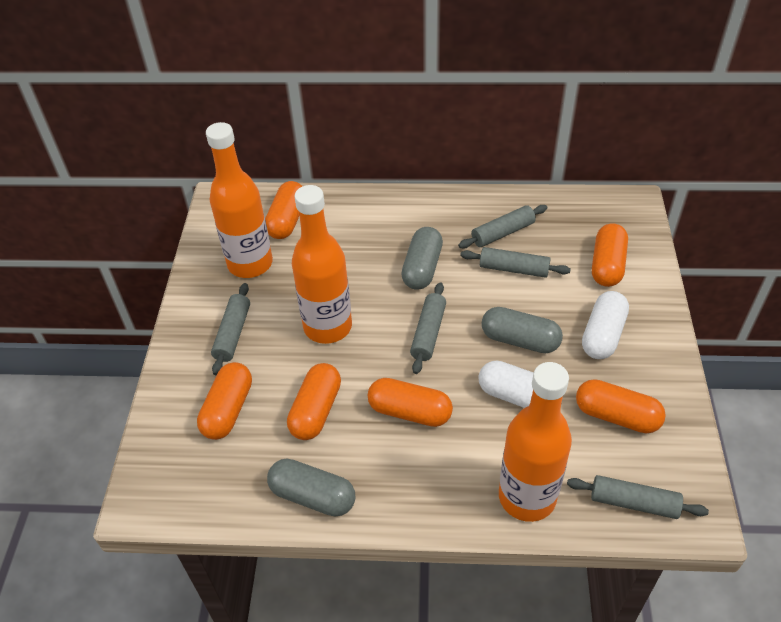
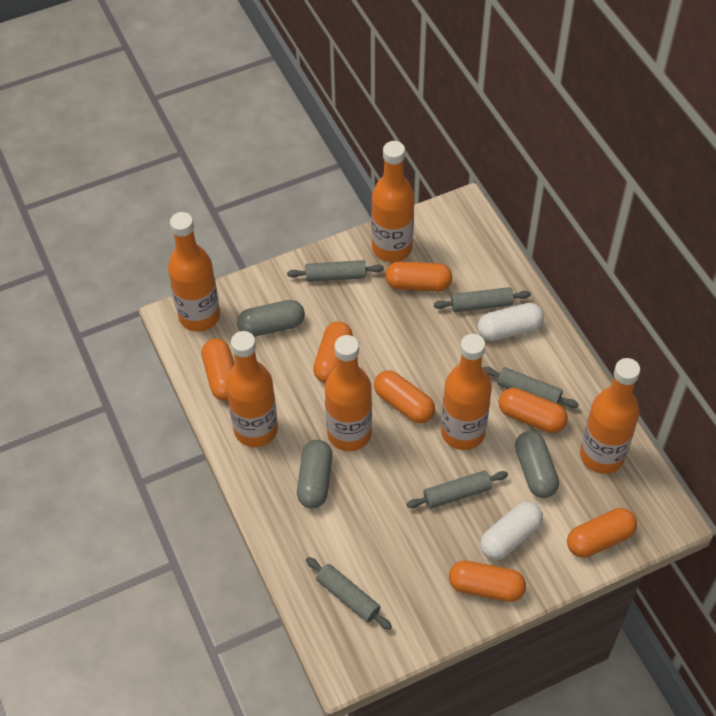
orange bottle: 3 -> 6
orange capsule: 6 -> 7

